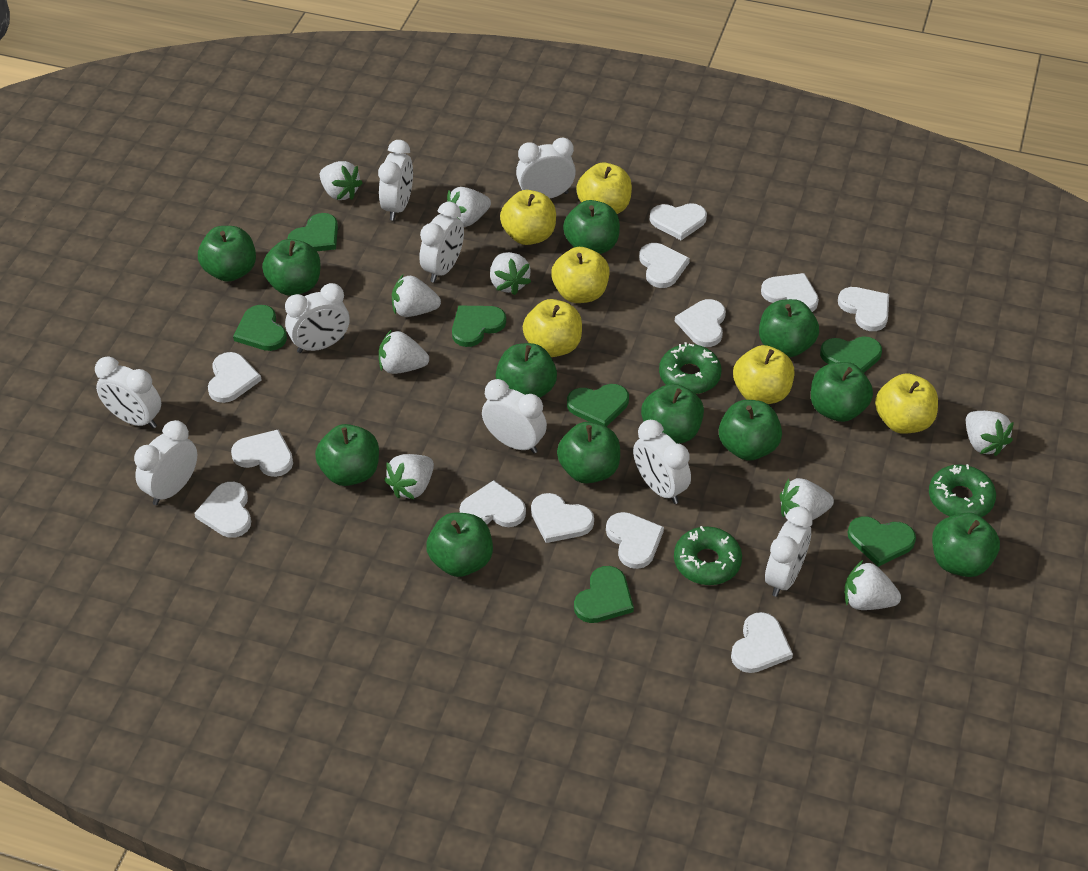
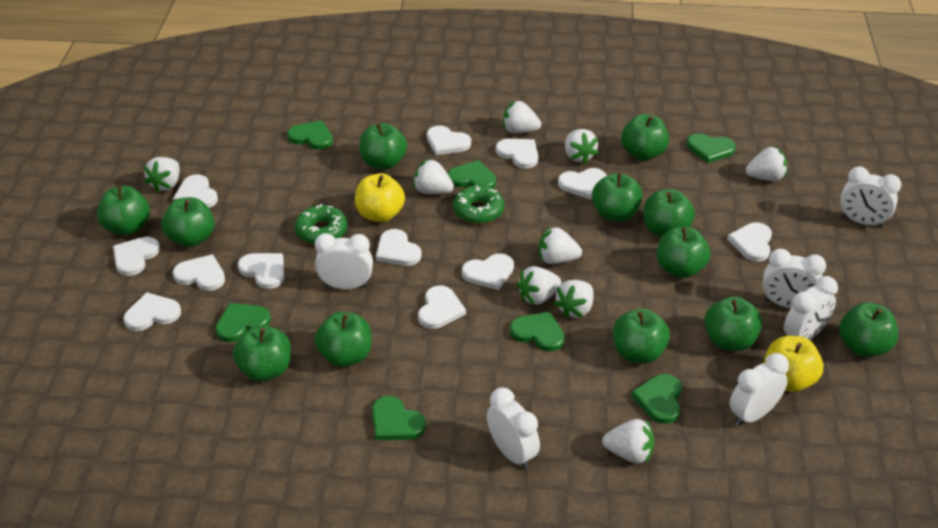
green donut: 3 -> 2
white clock: 9 -> 6
yellow apple: 6 -> 2

